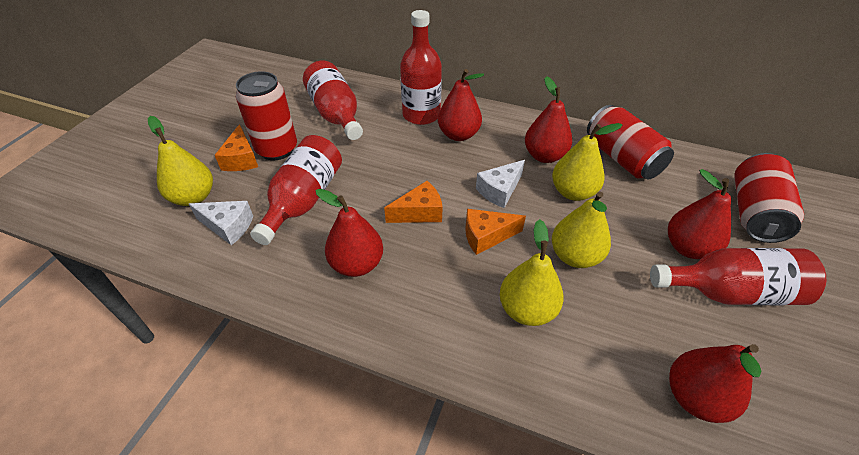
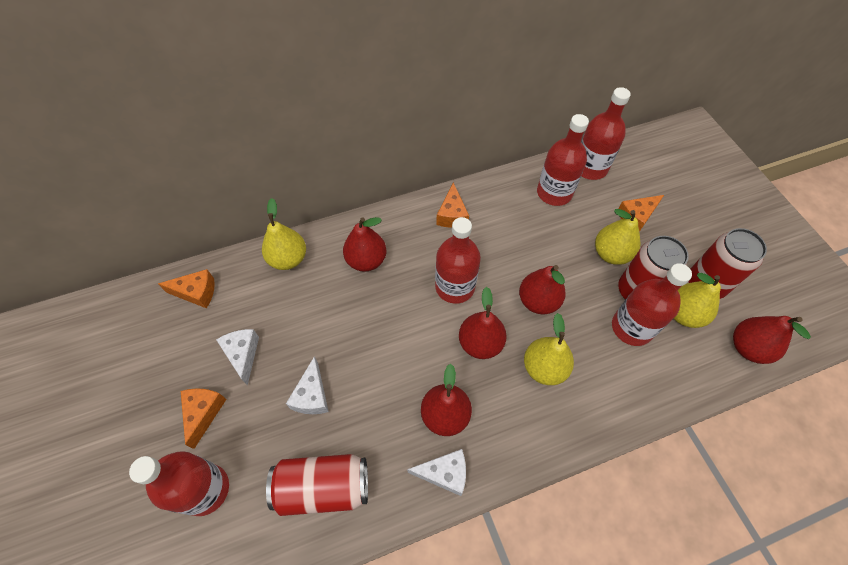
orange cheese: 3 -> 4
red bottle: 4 -> 5
white cheese: 2 -> 3

